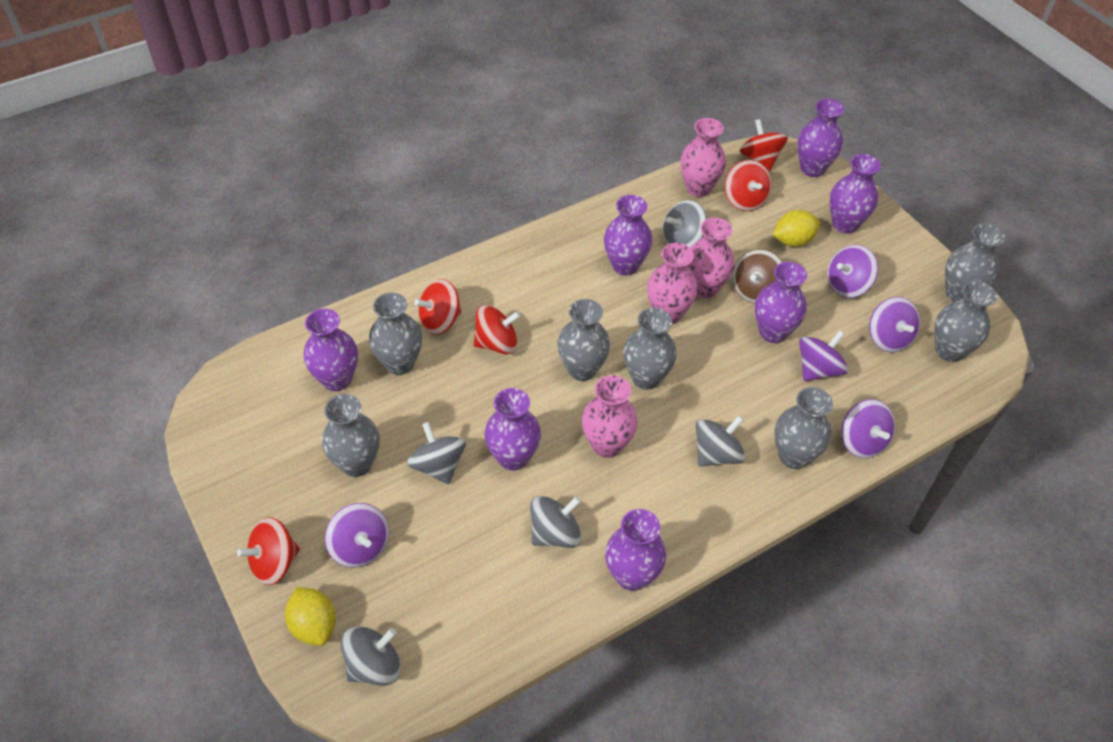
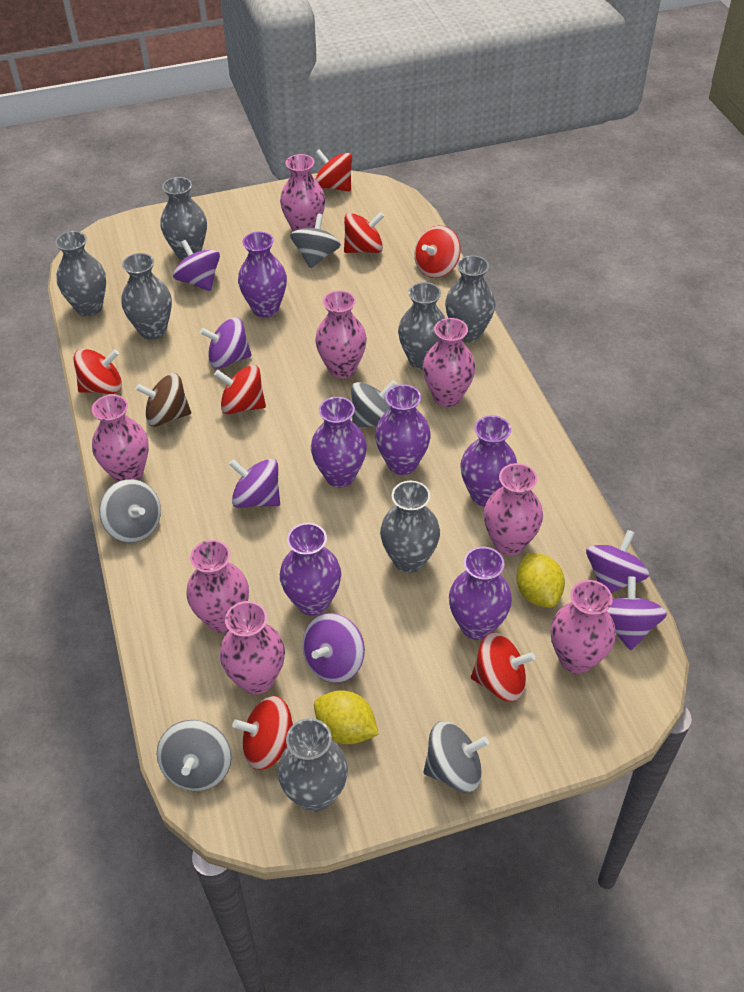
pink vase: 4 -> 8
purple spinning top: 5 -> 6
purple vase: 7 -> 6
red spinning top: 5 -> 7

